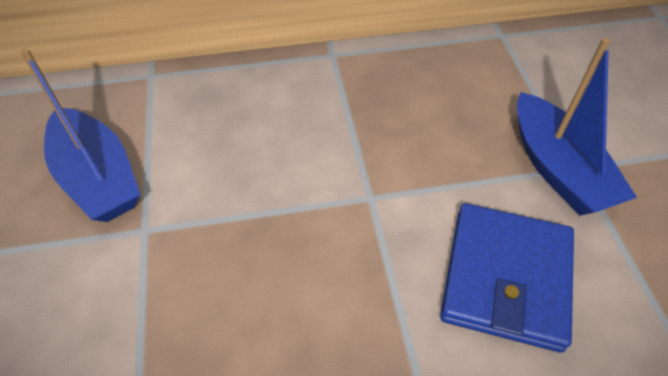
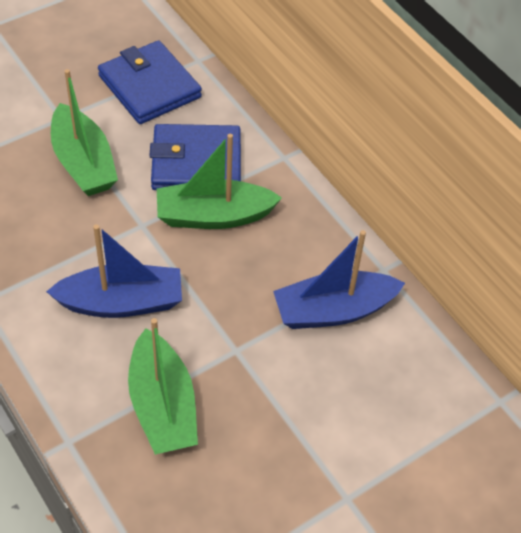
blue wallet: 1 -> 2
green boat: 0 -> 3

